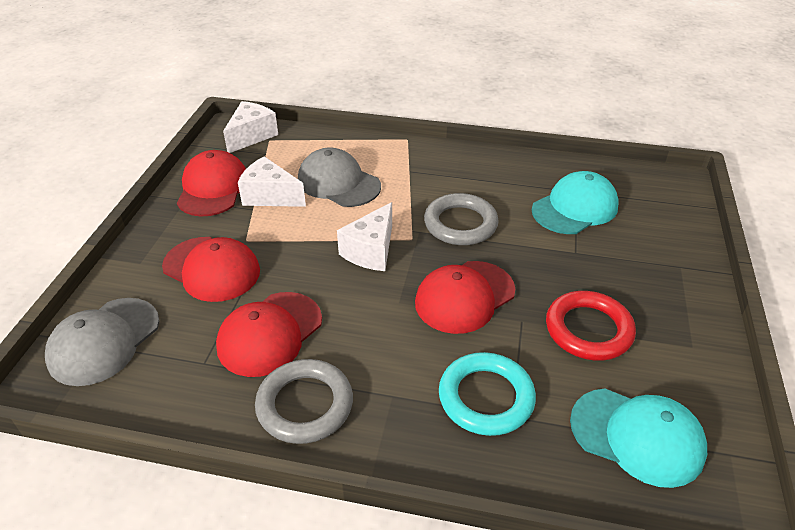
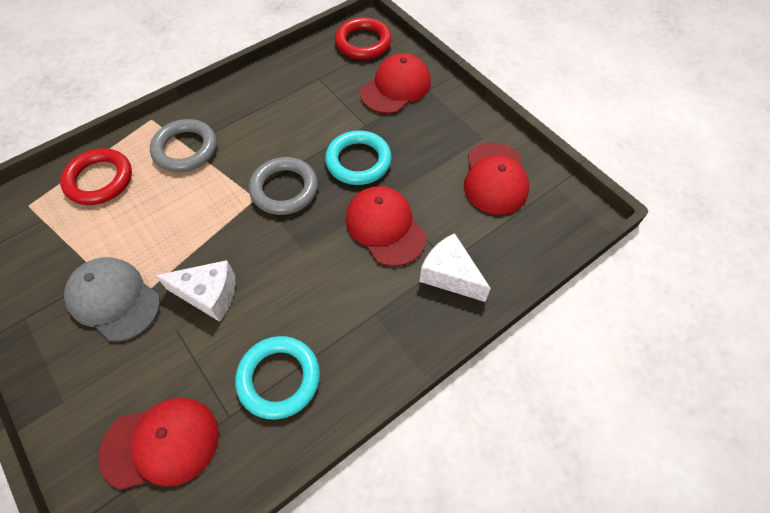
grey cap: 2 -> 1
red ring: 1 -> 2
turquoise cap: 2 -> 0
turquoise ring: 1 -> 2
white cheese: 3 -> 2

